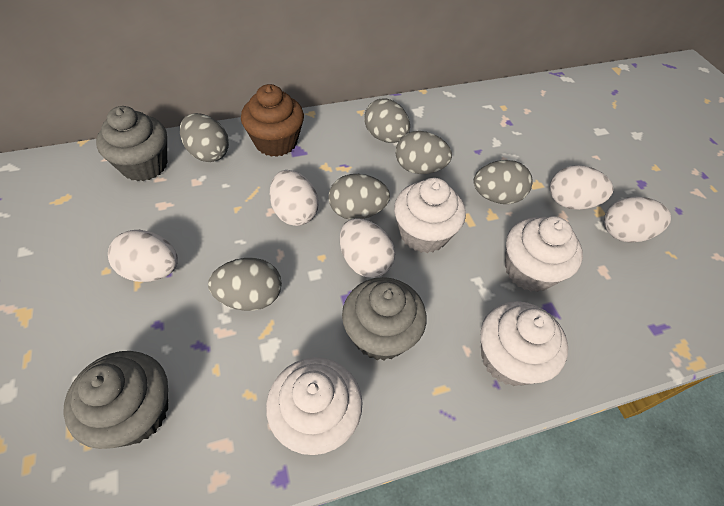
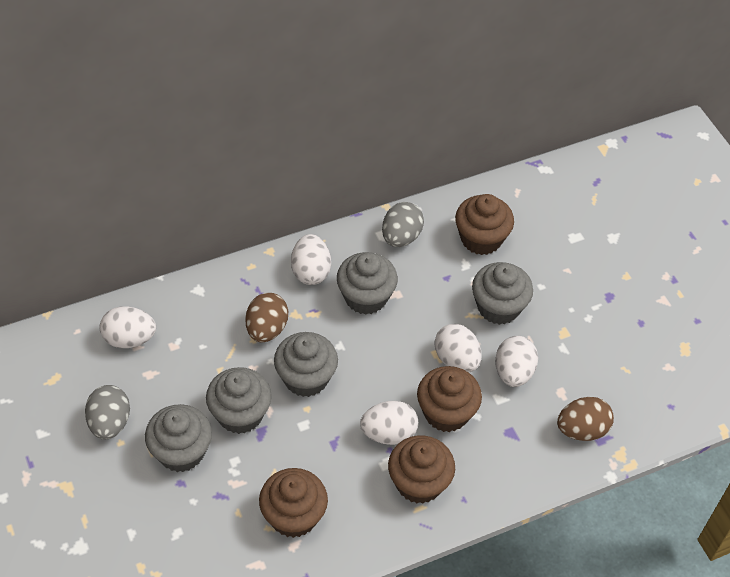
brown cupcake: 1 -> 4
brown egg: 0 -> 2
grey cupcake: 3 -> 5
grey egg: 6 -> 2
white cupcake: 4 -> 0

